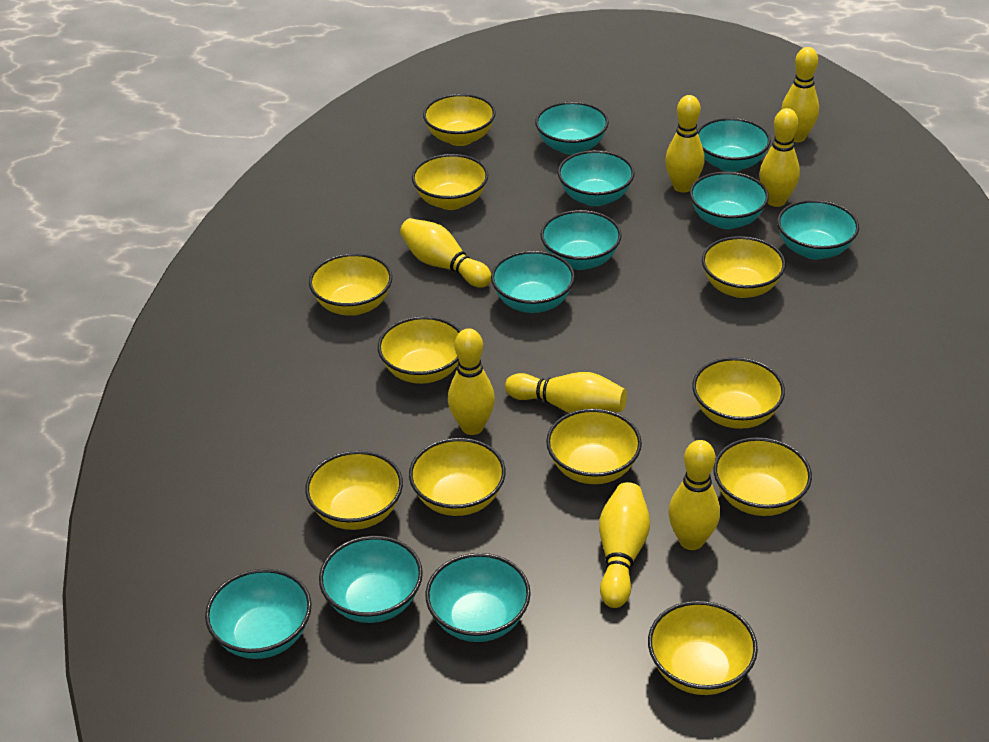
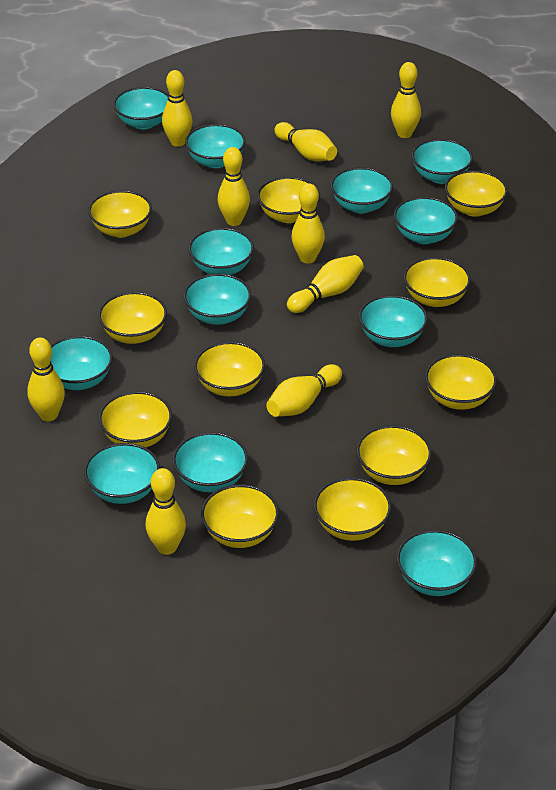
turquoise bowl: 10 -> 12
yellow bowling pin: 8 -> 9

